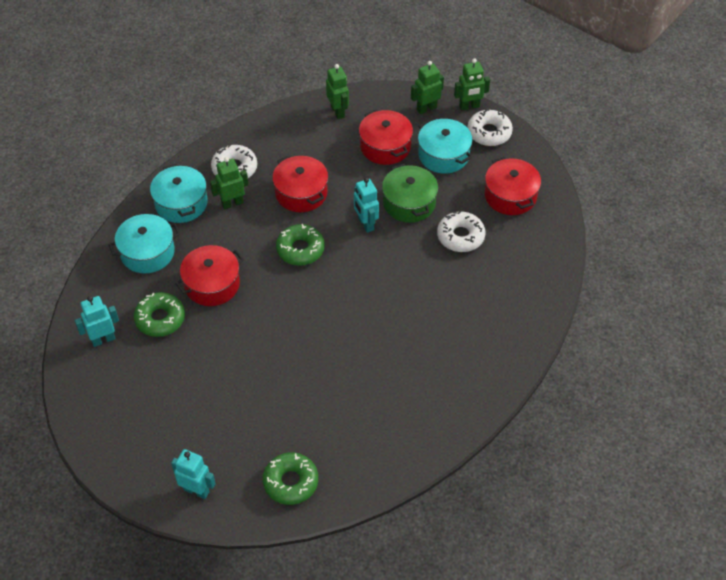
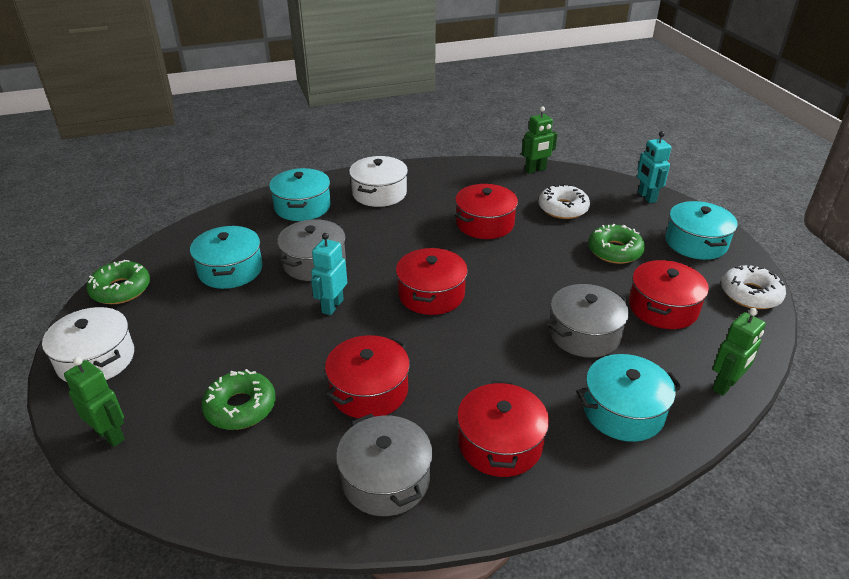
green pot: 1 -> 0
green robot: 4 -> 3
grey pot: 0 -> 3
red pot: 4 -> 5
turquoise pot: 3 -> 4
turquoise robot: 3 -> 2
white donut: 3 -> 2
white pot: 0 -> 2

